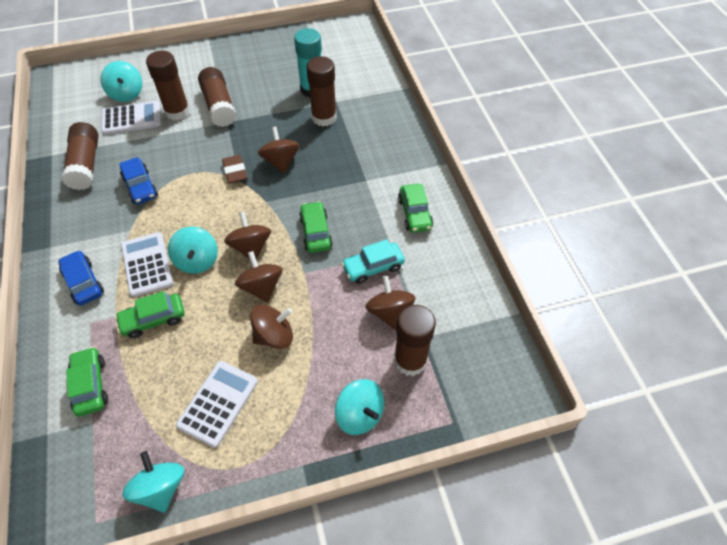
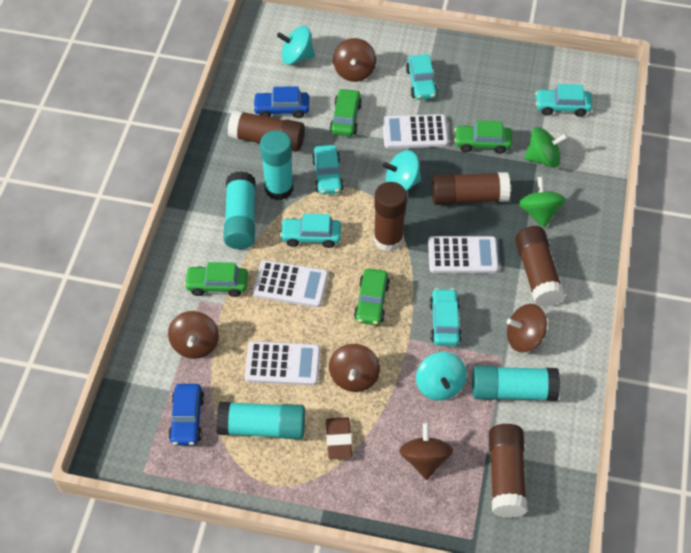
green spinning top: 0 -> 2
turquoise car: 1 -> 5
turquoise glue stick: 1 -> 4
turquoise spinning top: 4 -> 3
white calculator: 3 -> 4

